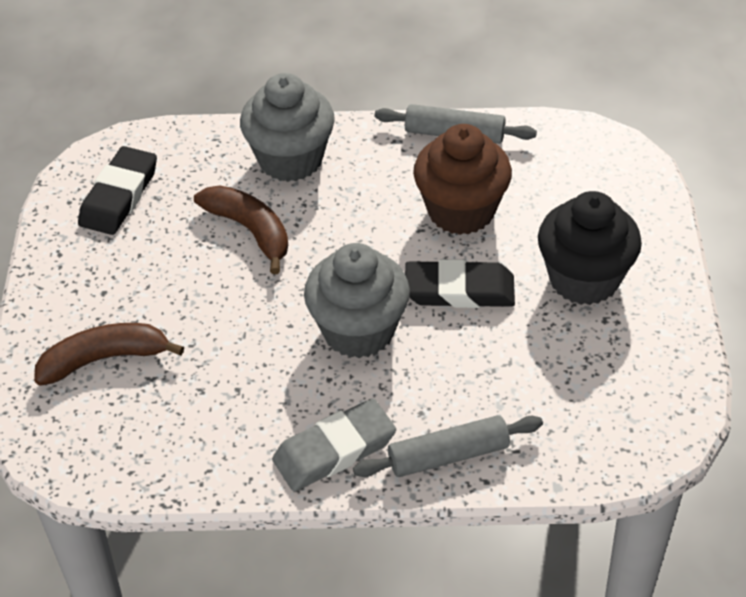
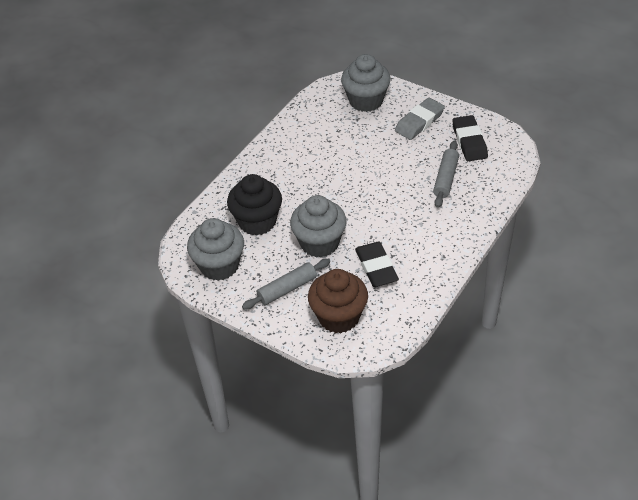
brown banana: 2 -> 0
grey cupcake: 2 -> 3

